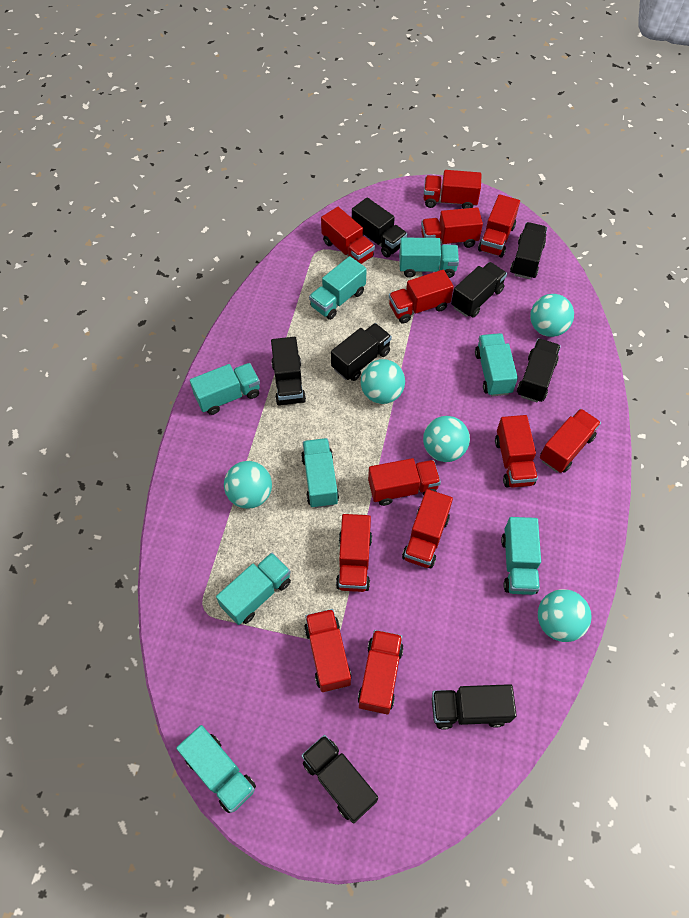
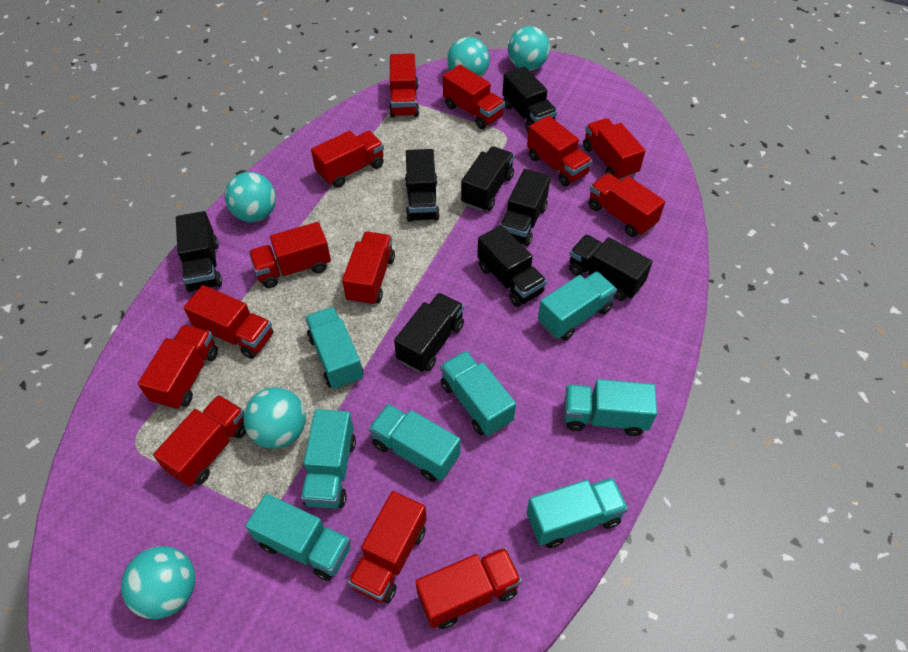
red truck: 12 -> 13

